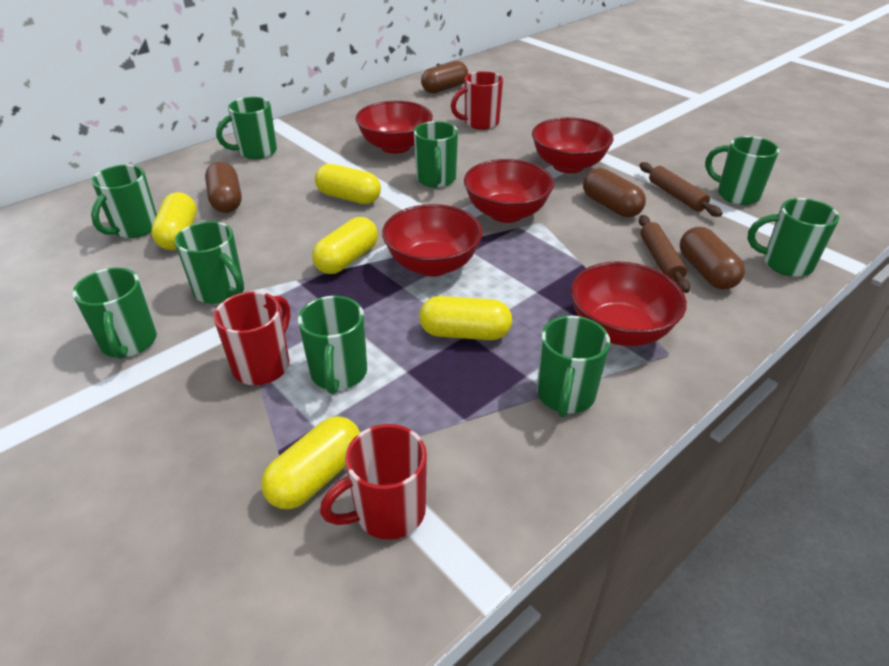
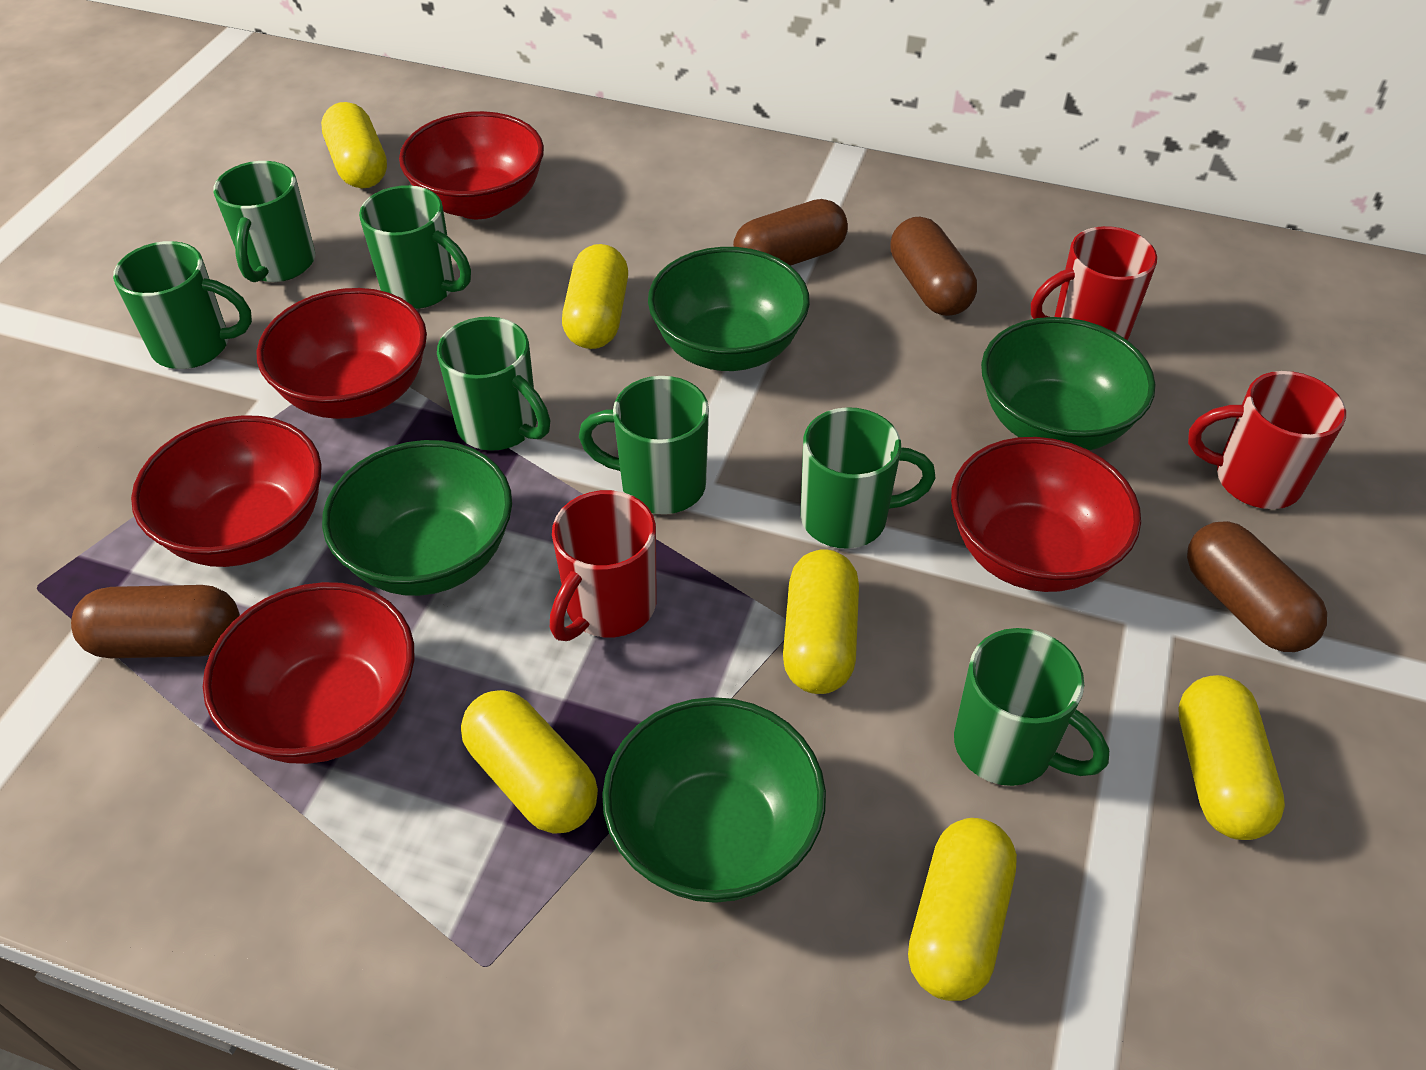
brown rolling pin: 2 -> 0
green bowl: 0 -> 4
green mug: 9 -> 7
yellow capsule: 5 -> 6

